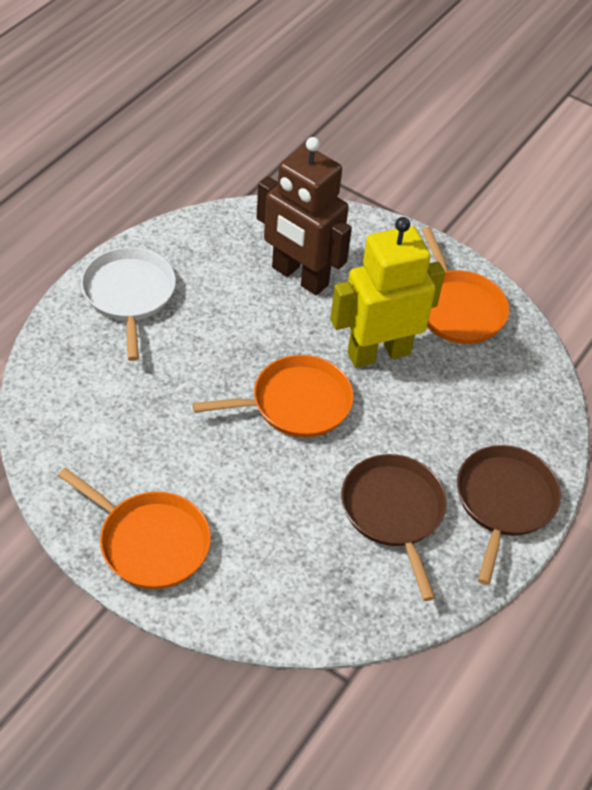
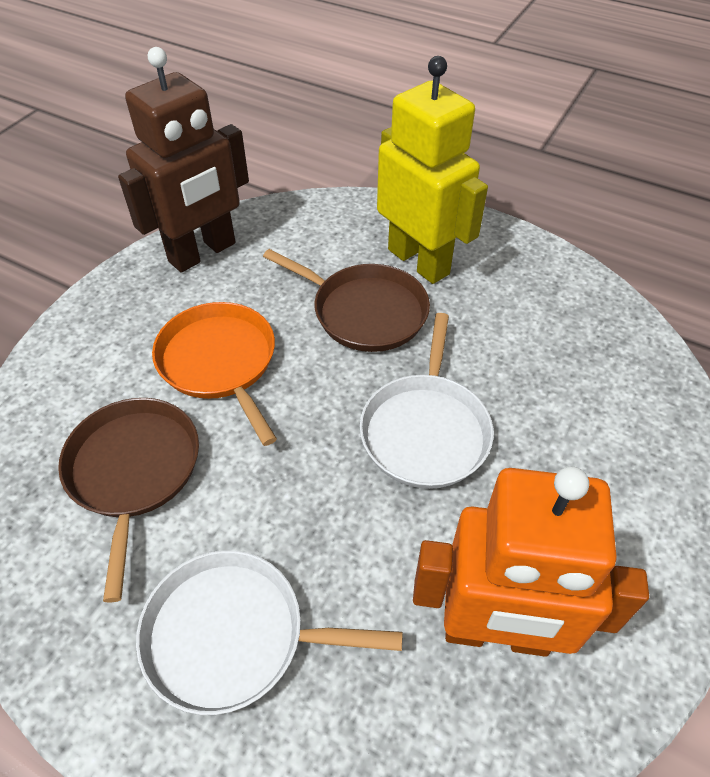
orange pan: 3 -> 1
orange robot: 0 -> 1
white pan: 1 -> 2

